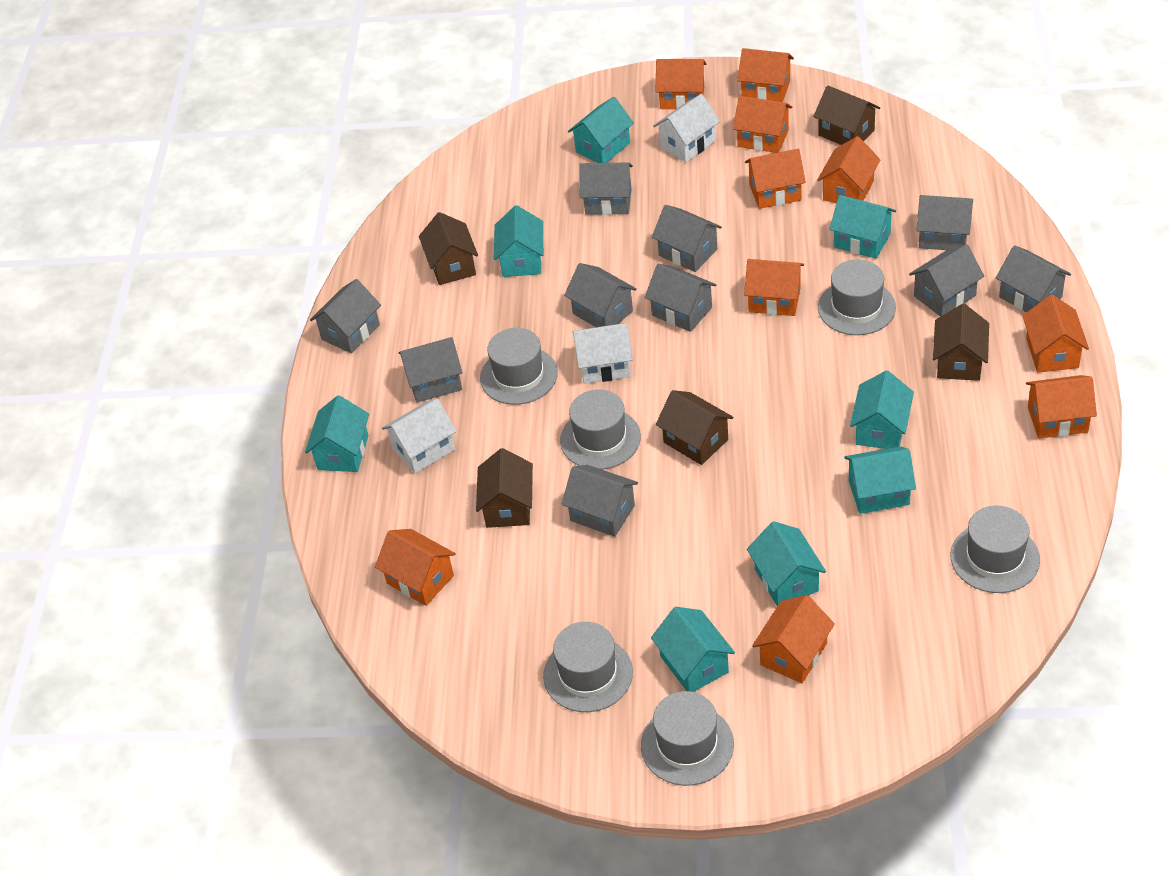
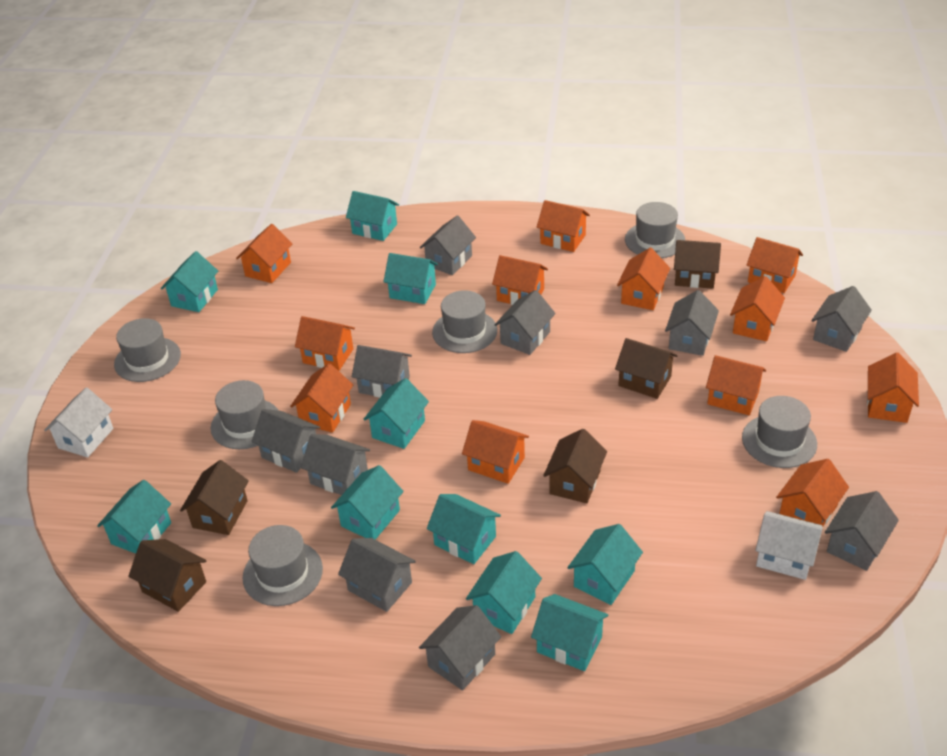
orange house: 10 -> 12
turquoise house: 8 -> 10
white house: 3 -> 2

